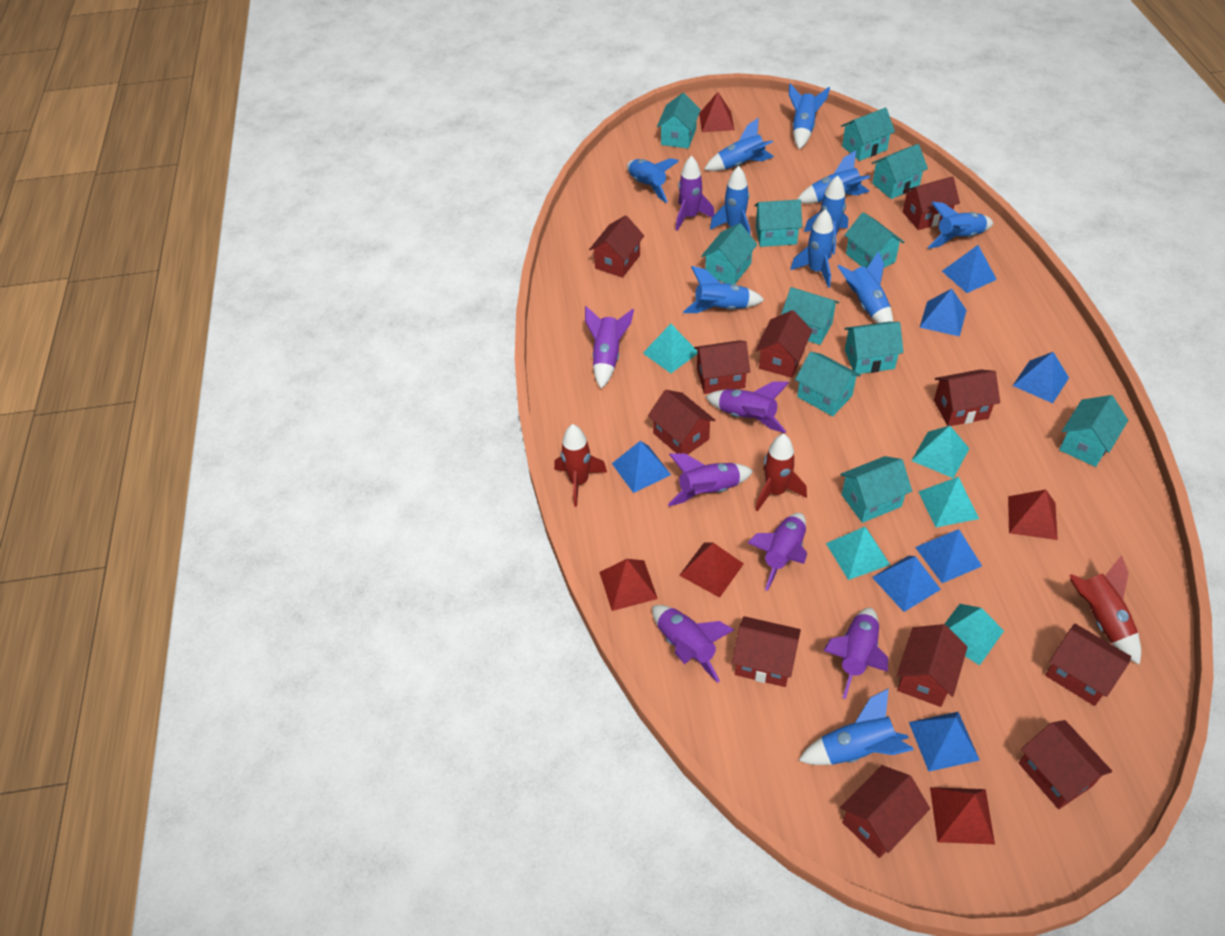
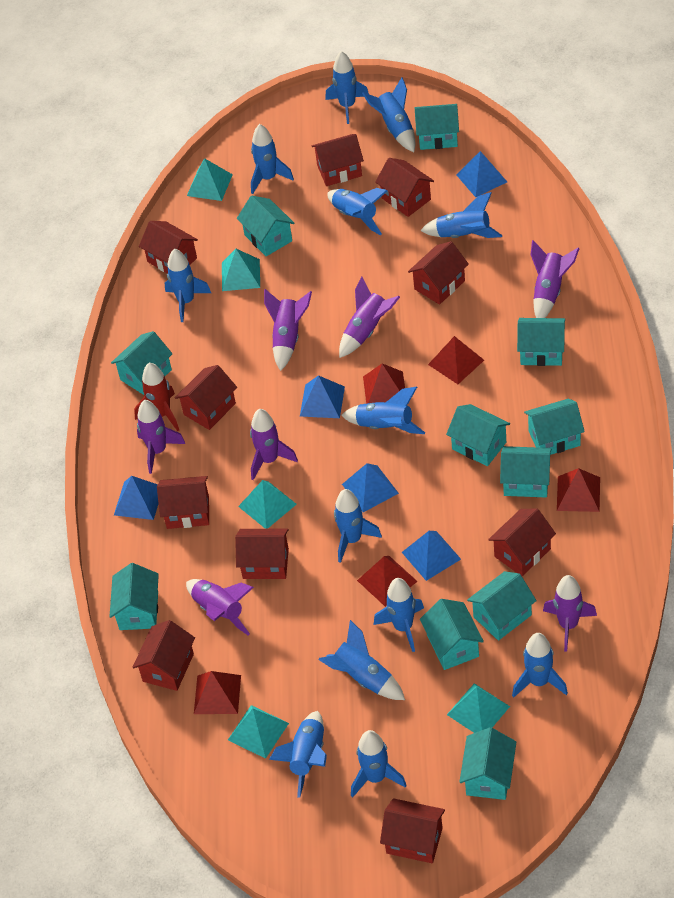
blue pyramid: 7 -> 5
blue rocket: 11 -> 13
red house: 11 -> 10
red rocket: 3 -> 1

